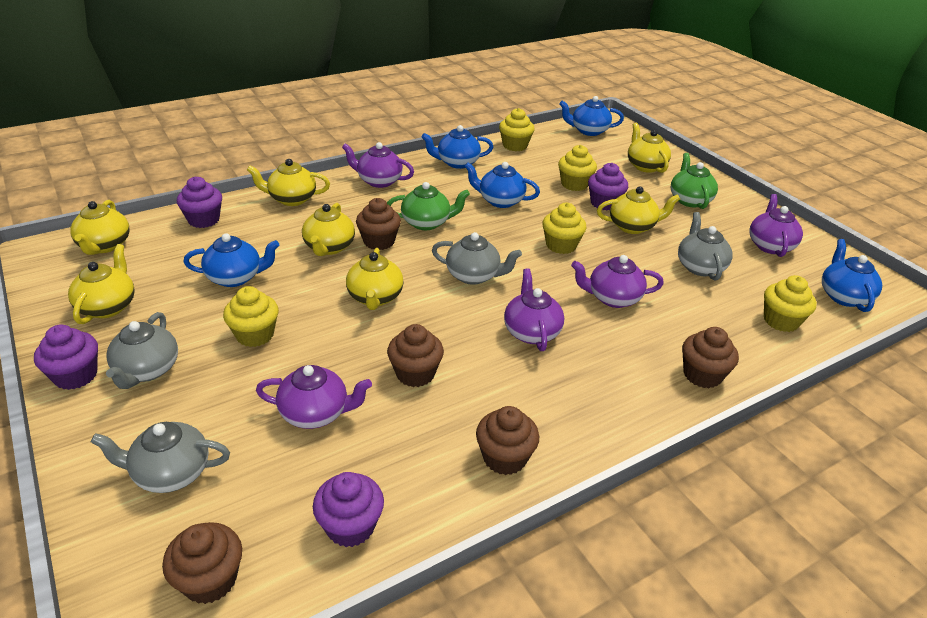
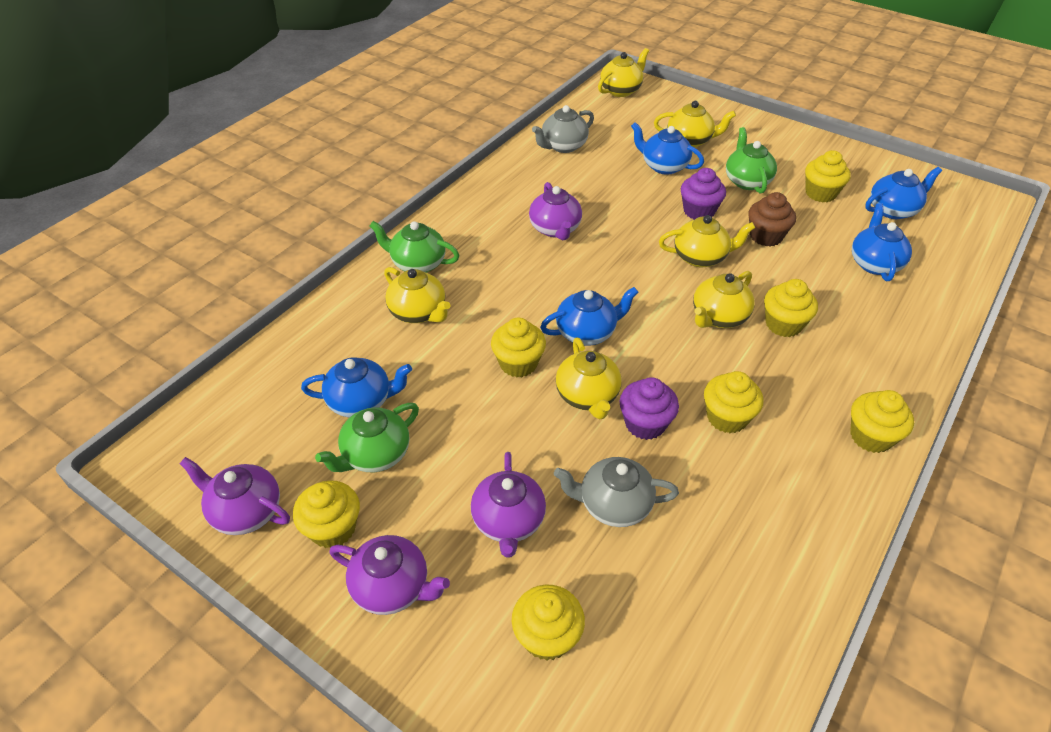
brown cupcake: 5 -> 1
green teapot: 2 -> 3
grey teapot: 4 -> 2
purple cupcake: 4 -> 2
purple teapot: 5 -> 4
yellow cupcake: 5 -> 7
yellow teapot: 7 -> 6

